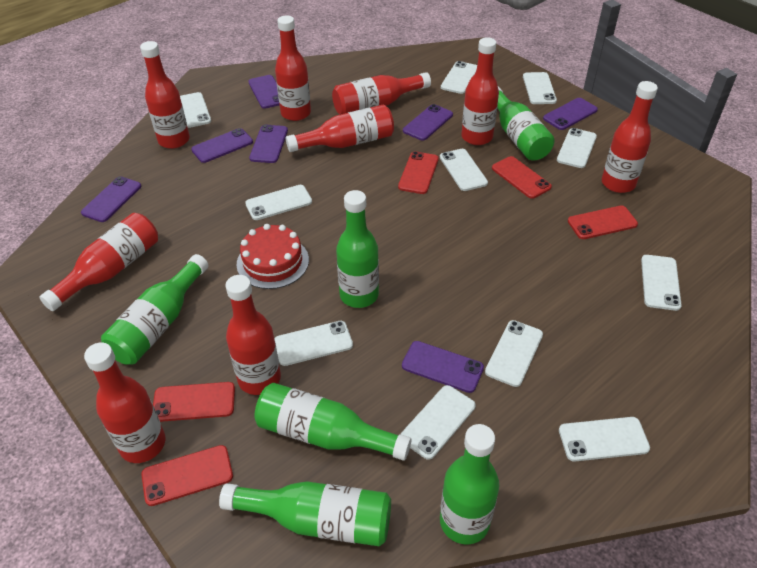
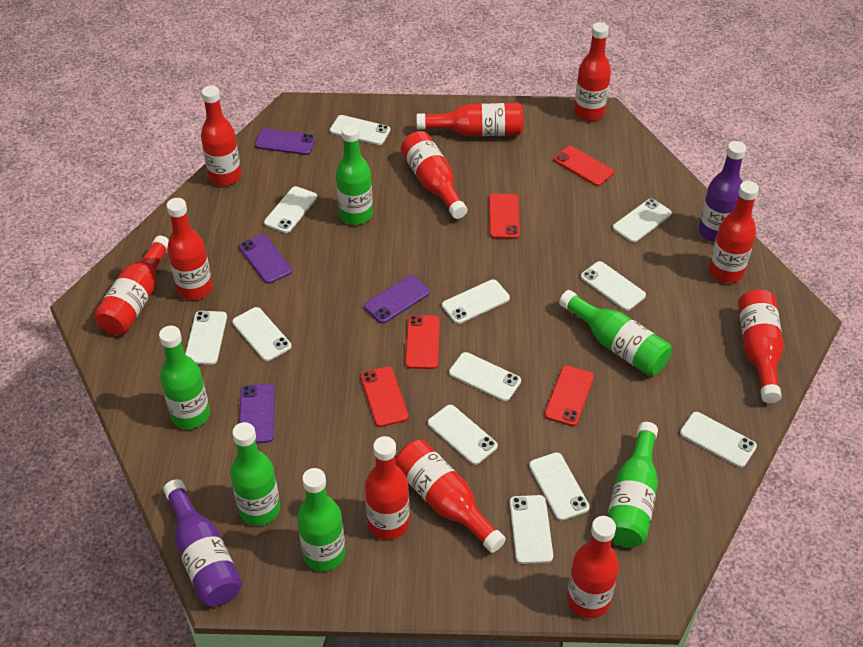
purple bottle: 0 -> 2
purple phone: 7 -> 4
red bottle: 9 -> 11
red cake: 1 -> 0
white phone: 11 -> 12

